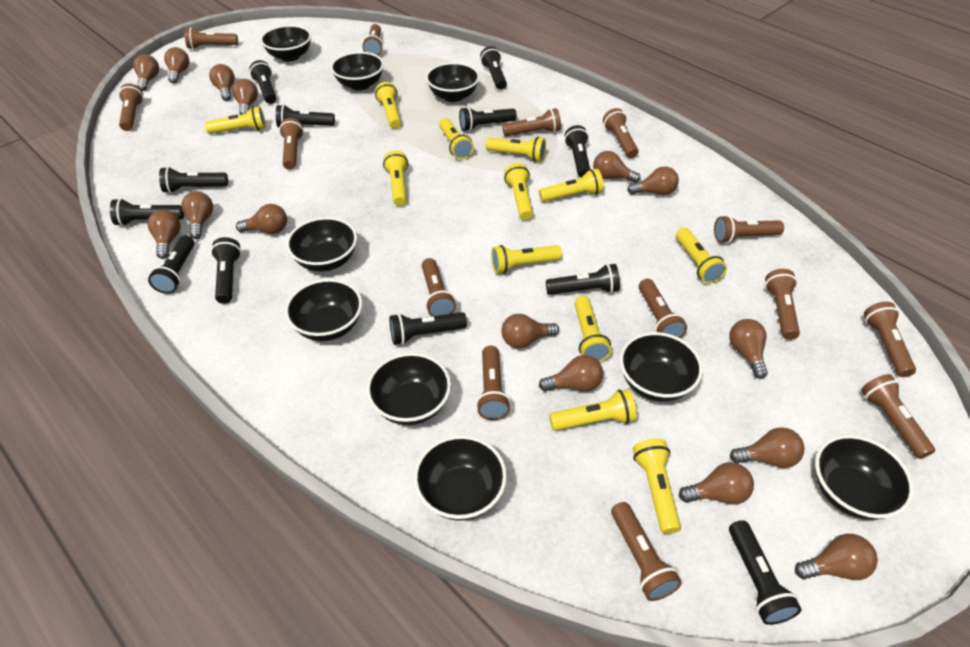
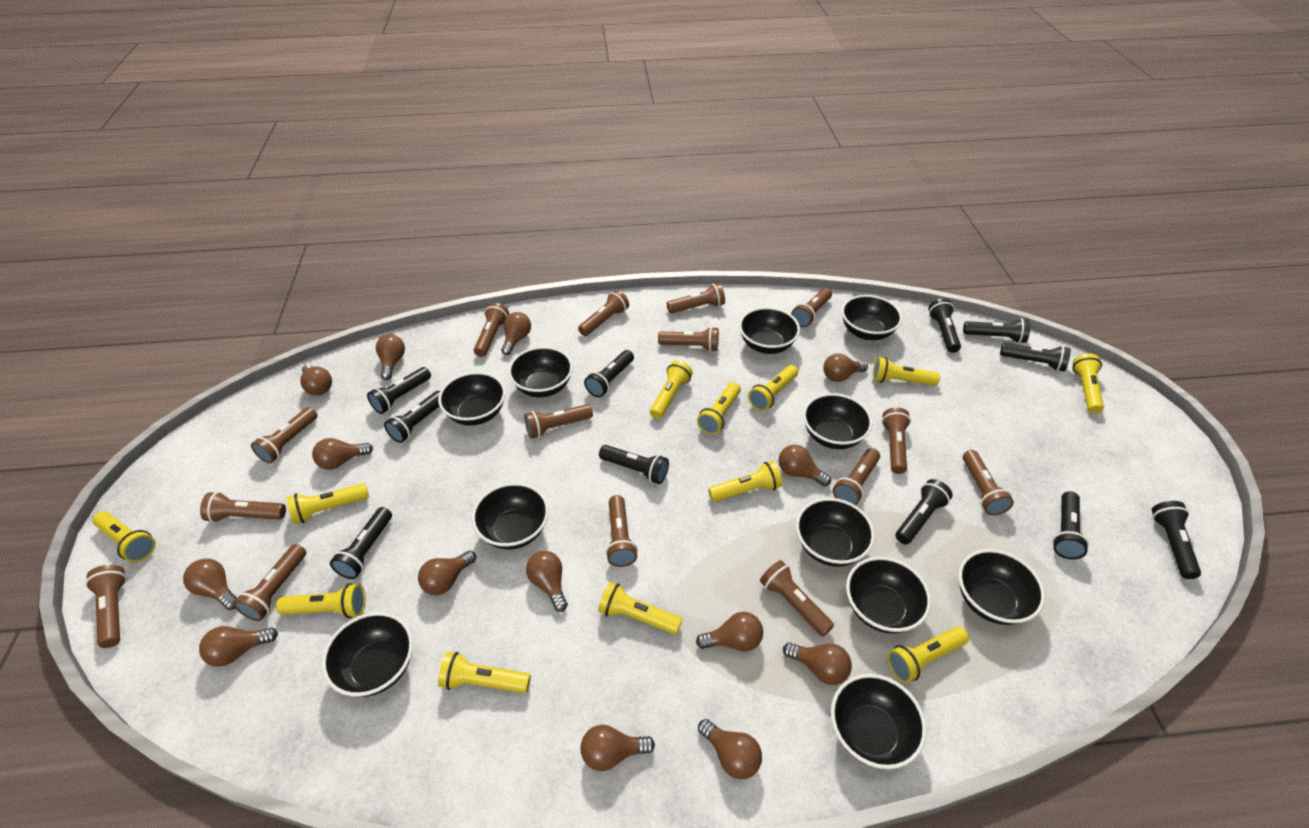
black bowl: 9 -> 11
black flashlight: 12 -> 11
brown flashlight: 14 -> 15
brown light bulb: 15 -> 14

